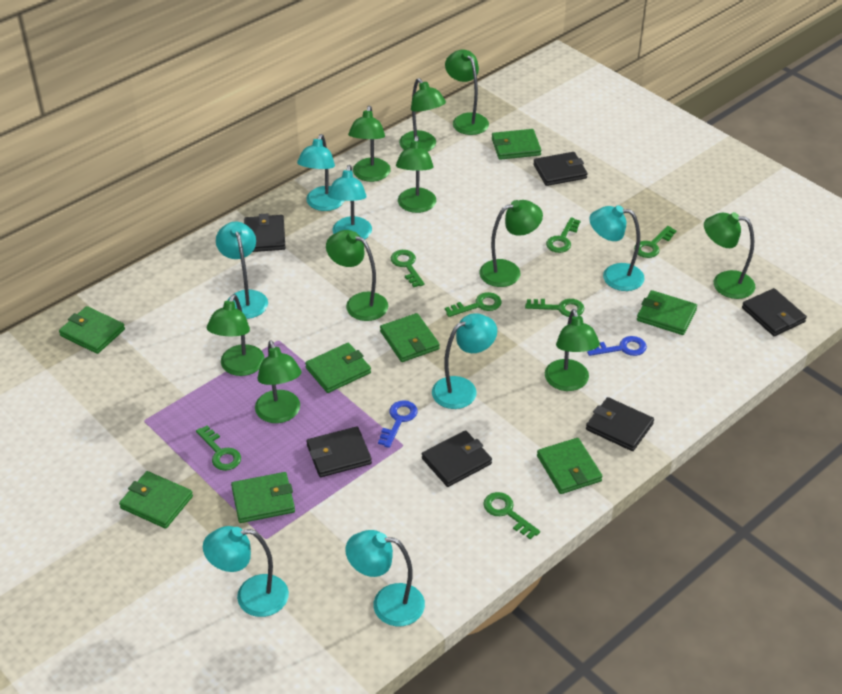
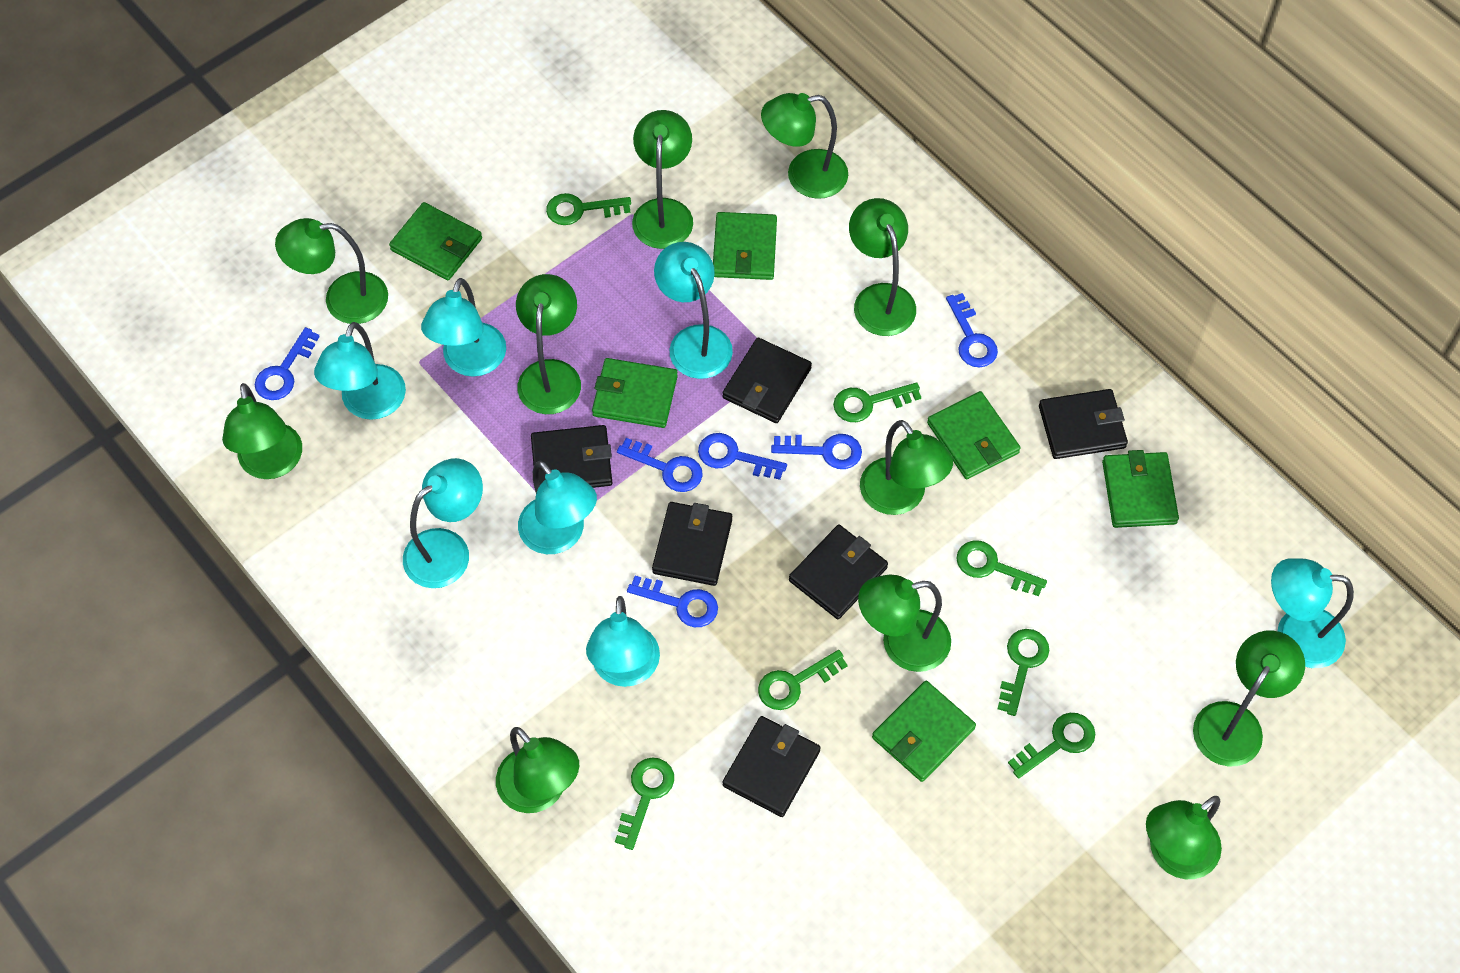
blue key: 2 -> 6
green lamp: 10 -> 11
green wallet: 8 -> 6

